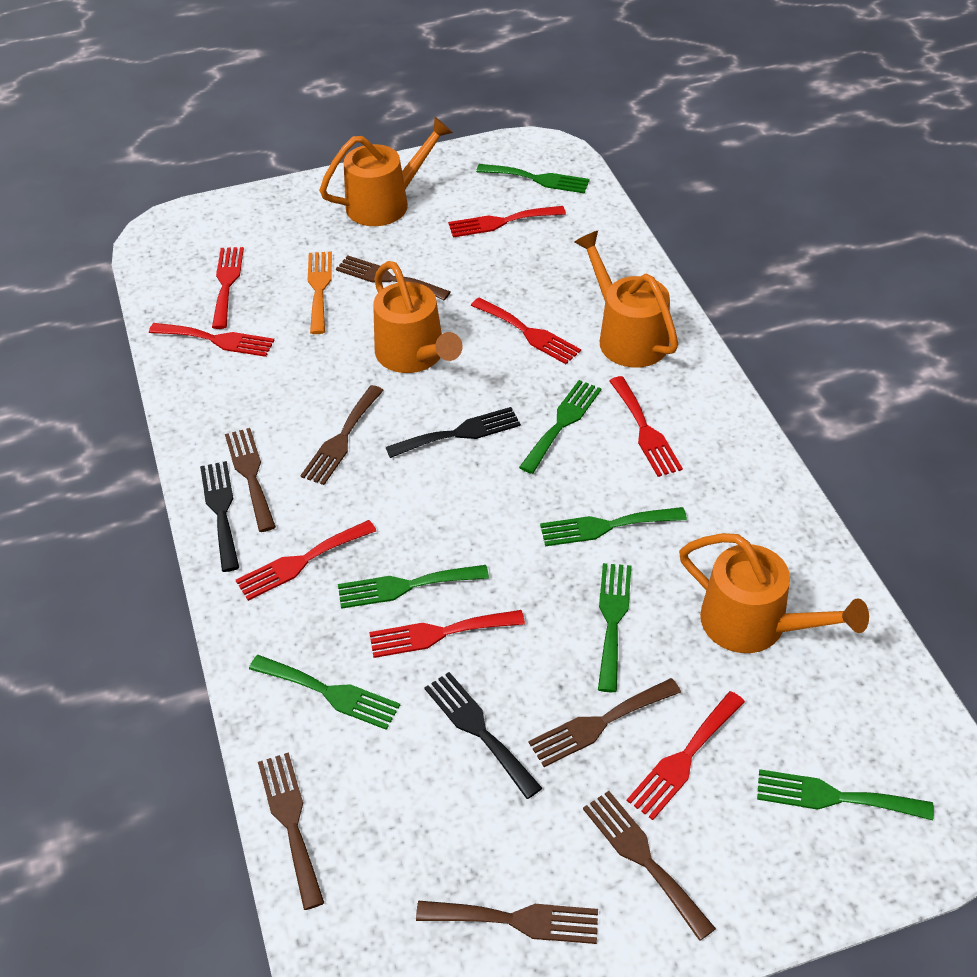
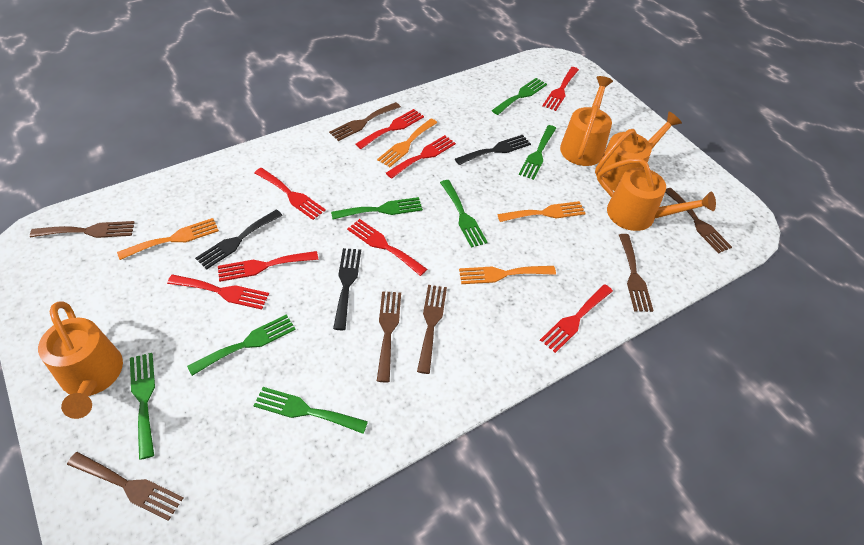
orange fork: 1 -> 4

